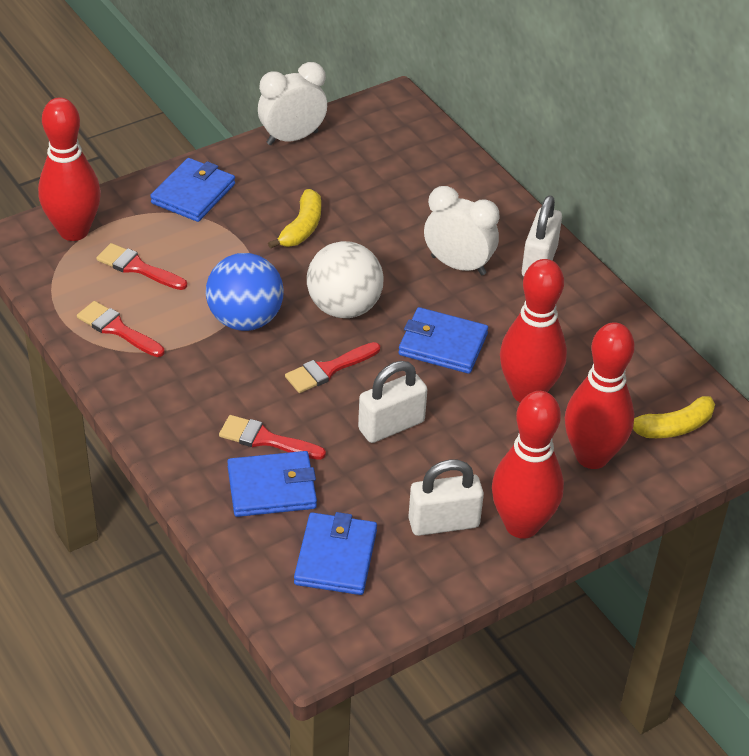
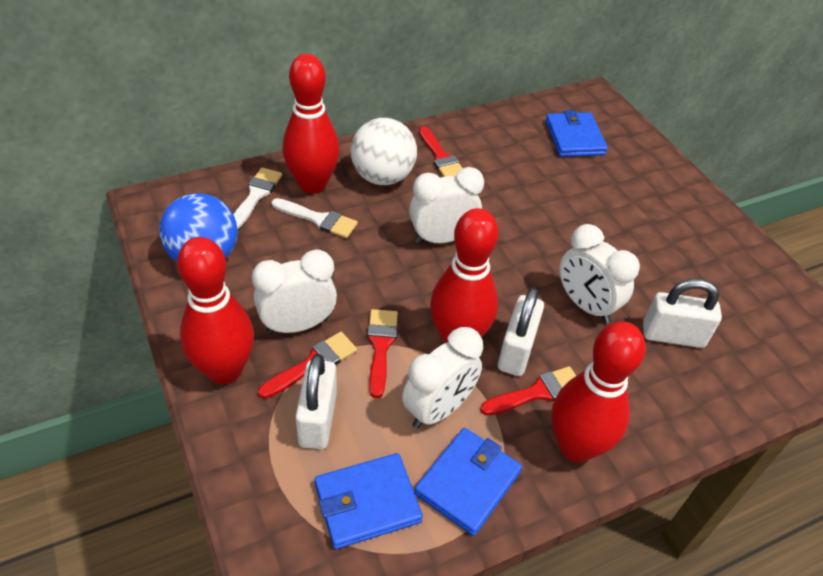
blue wallet: 4 -> 3
white brush: 0 -> 2
white clock: 2 -> 4
yellow banana: 2 -> 0

